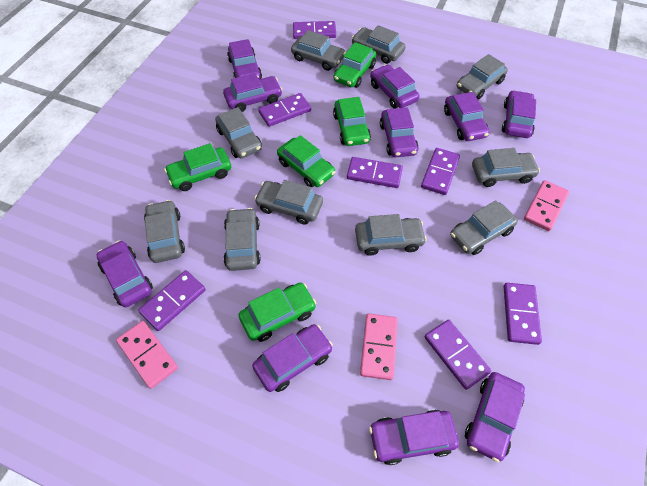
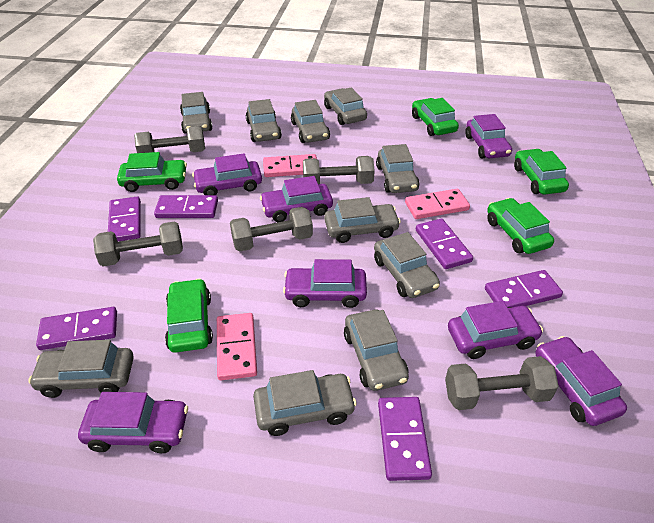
grey dumbbell: 0 -> 5
purple car: 10 -> 7
purple domino: 7 -> 6

